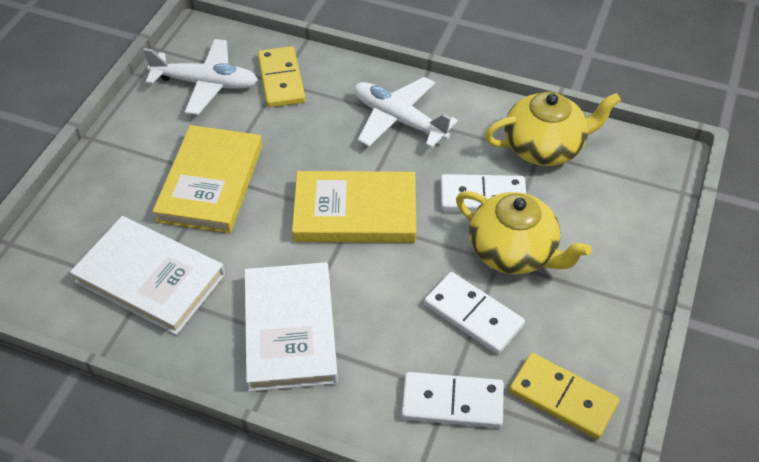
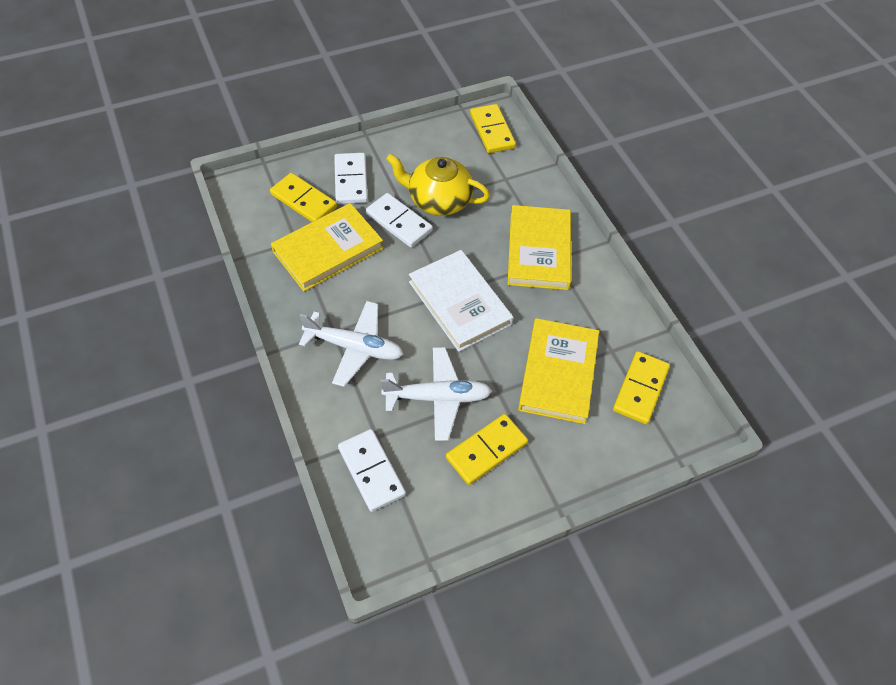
white book: 2 -> 1
yellow book: 2 -> 3
yellow domino: 2 -> 4
yellow teapot: 2 -> 1

